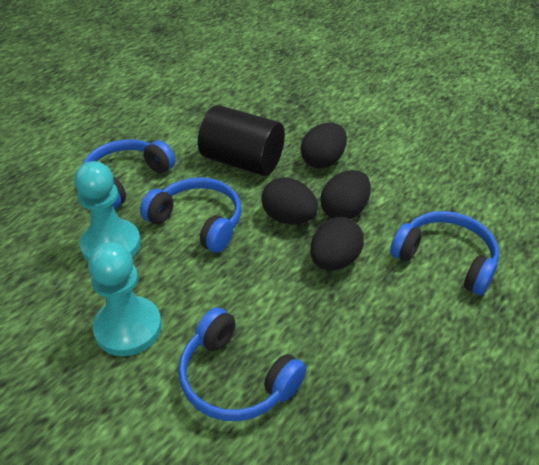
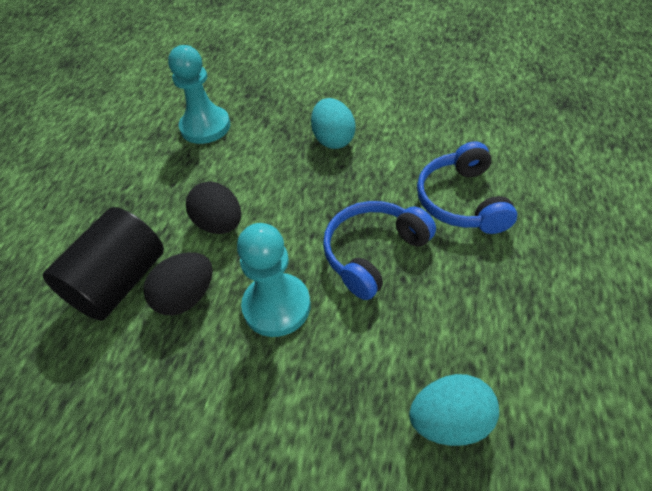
black egg: 4 -> 2
blue headphones: 4 -> 2
turquoise egg: 0 -> 2

